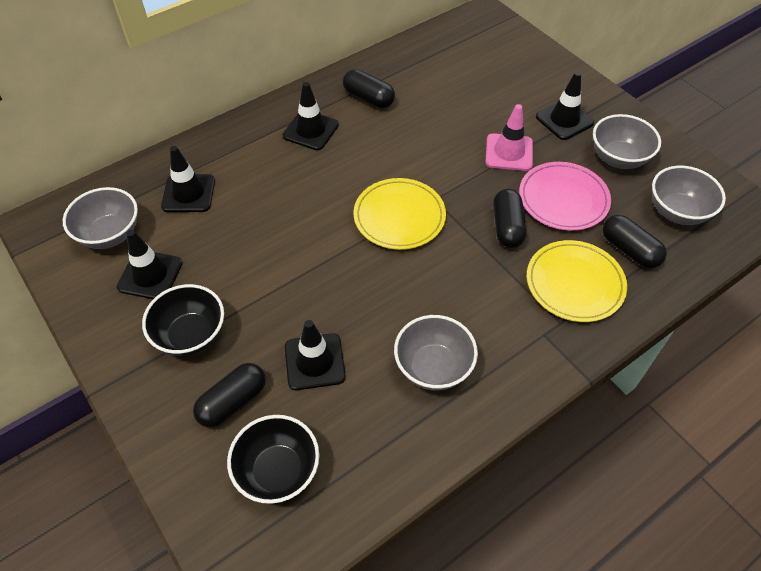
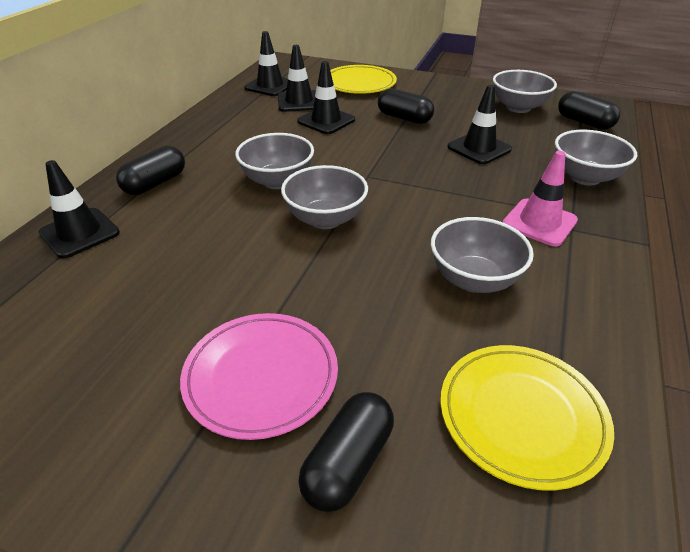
black bowl: 2 -> 0
grey bowl: 4 -> 5

